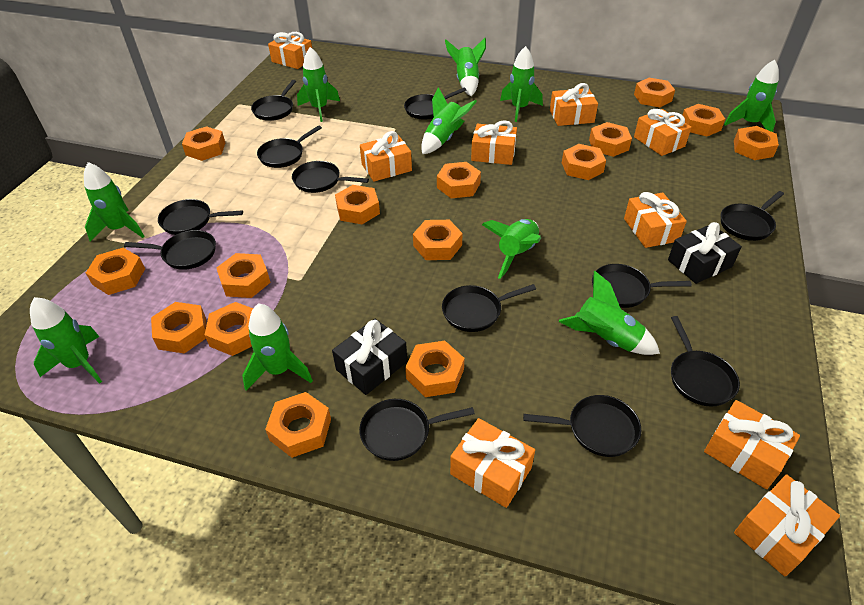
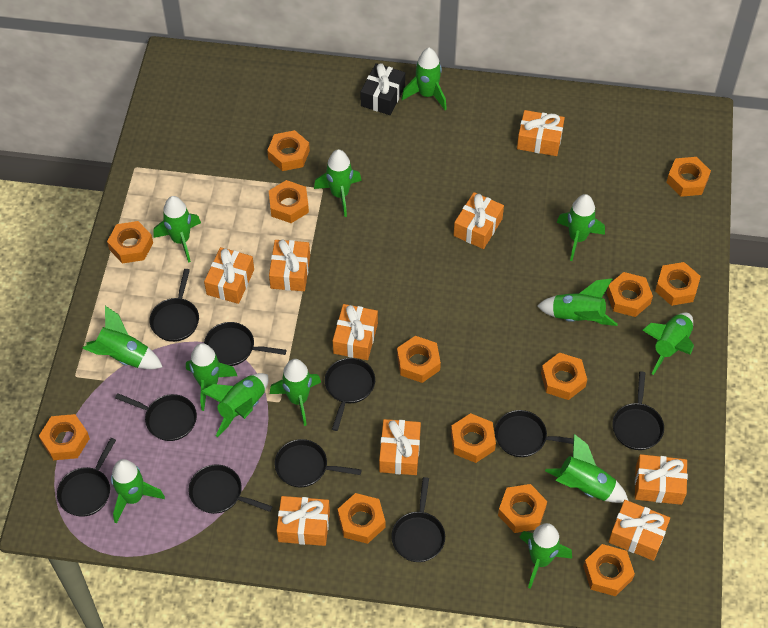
black gift: 2 -> 1
black pan: 12 -> 10
green rocket: 10 -> 13
orange nut: 15 -> 13

